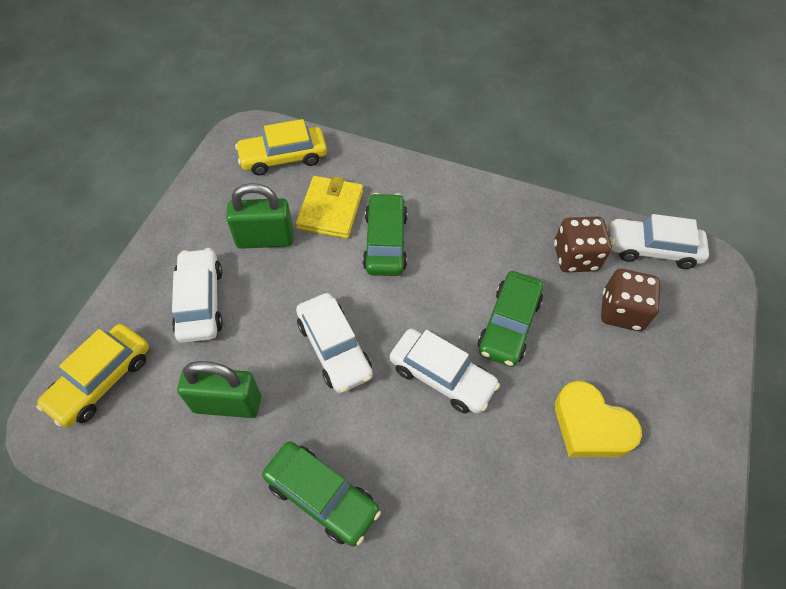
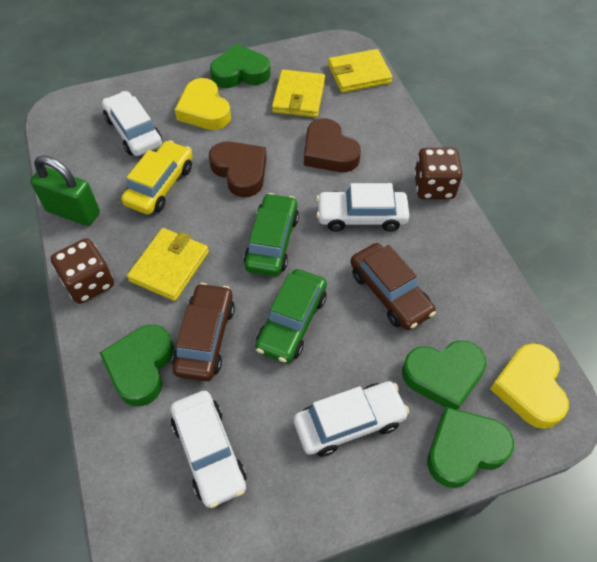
brown car: 0 -> 2
brown heart: 0 -> 2
green car: 3 -> 2
green heart: 0 -> 4
green padlock: 2 -> 1
yellow car: 2 -> 1
yellow heart: 1 -> 2
yellow wallet: 1 -> 3

